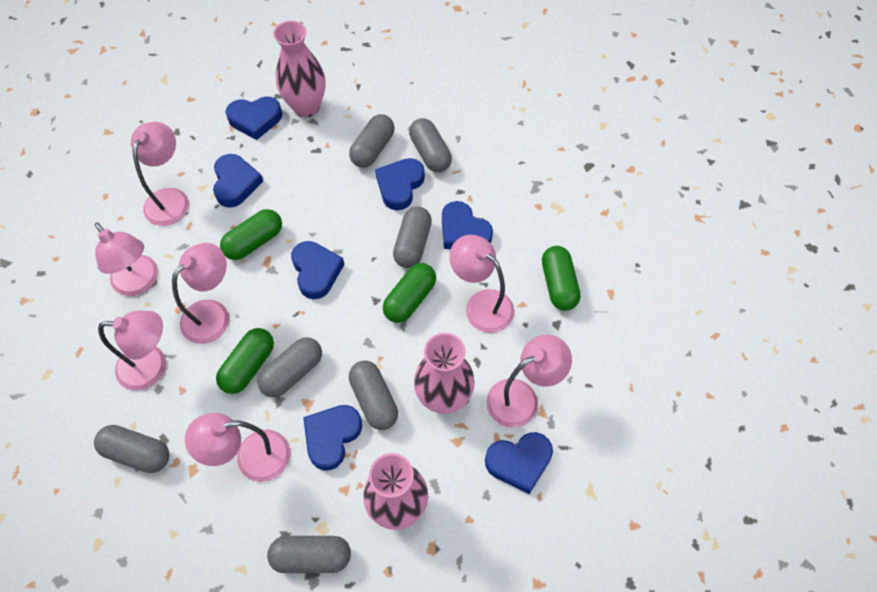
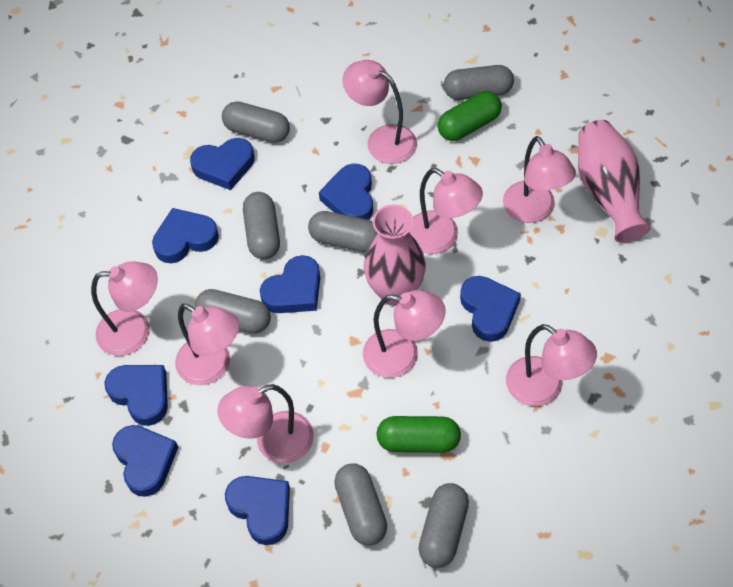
blue heart: 7 -> 8
green capsule: 4 -> 2
pink lamp: 7 -> 8
pink vase: 3 -> 2

